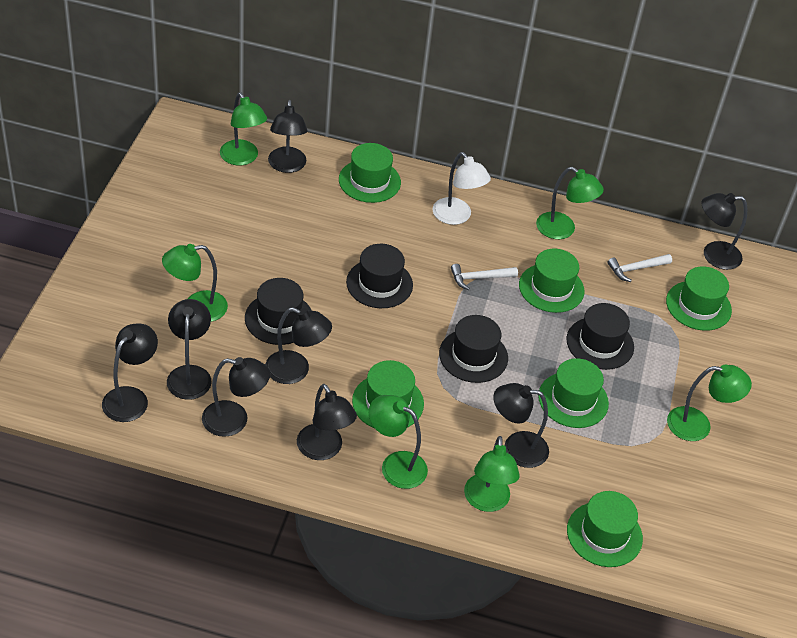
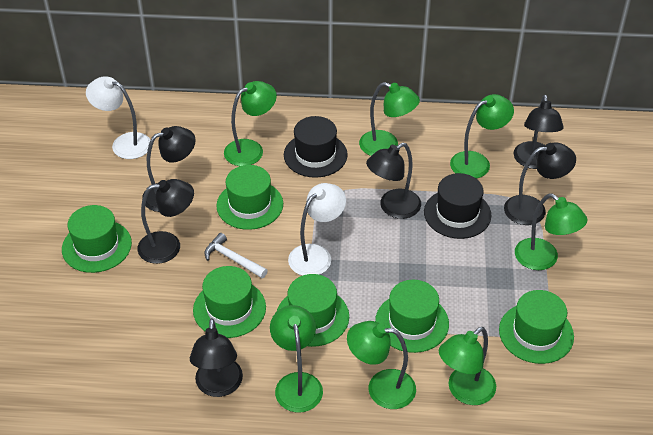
black hat: 4 -> 2
black lamp: 8 -> 6
green lamp: 6 -> 7
white hammer: 2 -> 1
white lamp: 1 -> 2

